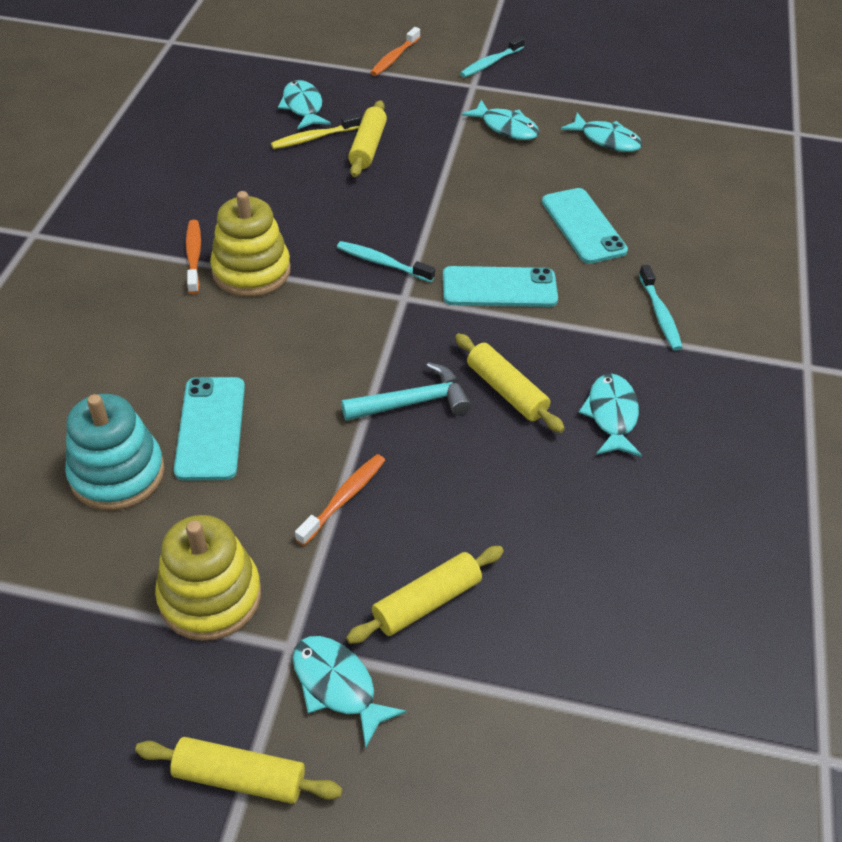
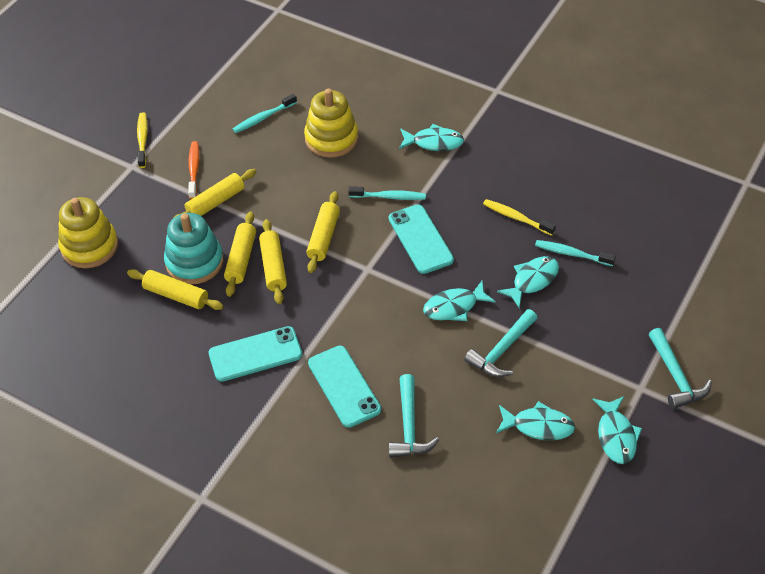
orange toothbrush: 3 -> 1
turquoise hammer: 1 -> 3
yellow rolling pin: 4 -> 5
yellow toothbrush: 1 -> 2

